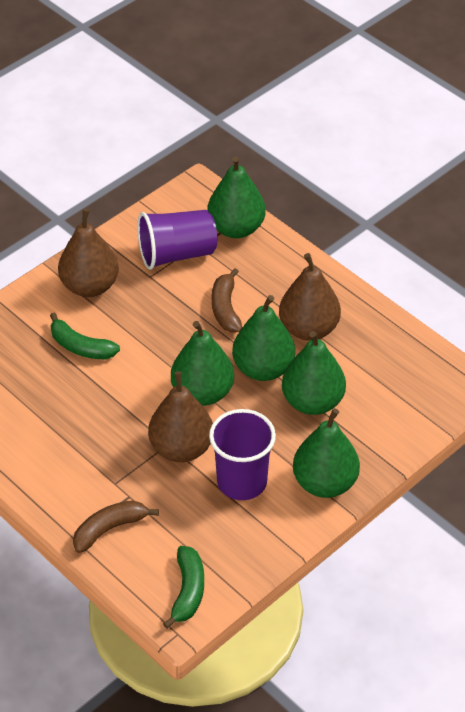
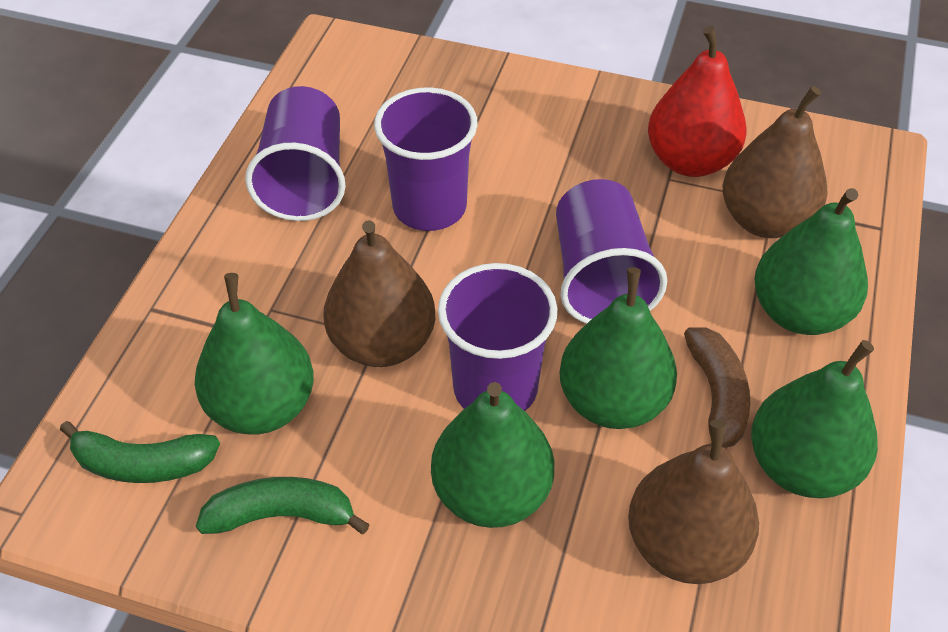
brown banana: 2 -> 1
purple cup: 2 -> 4
red pear: 0 -> 1

